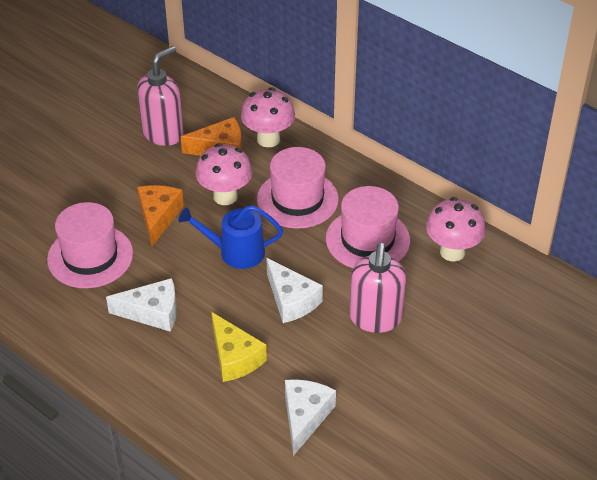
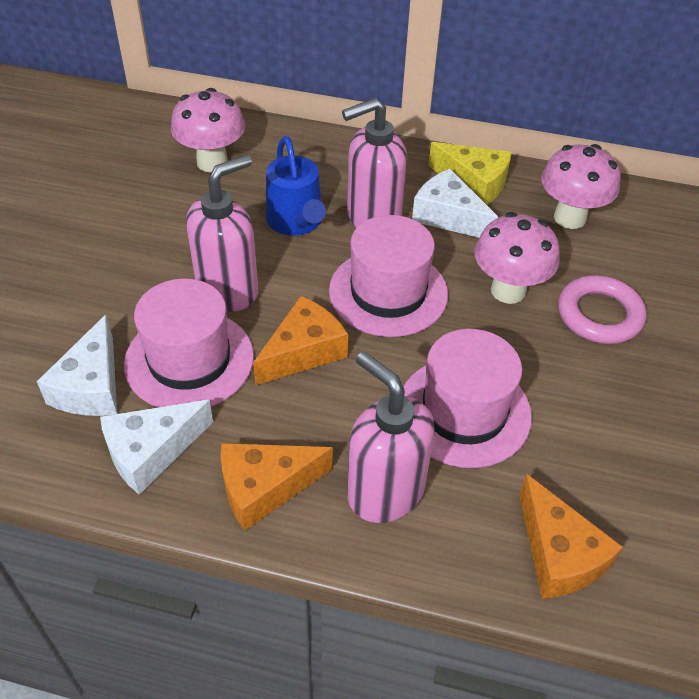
orange cheese: 2 -> 3
pink ring: 0 -> 1
pink soap dispenser: 2 -> 3

